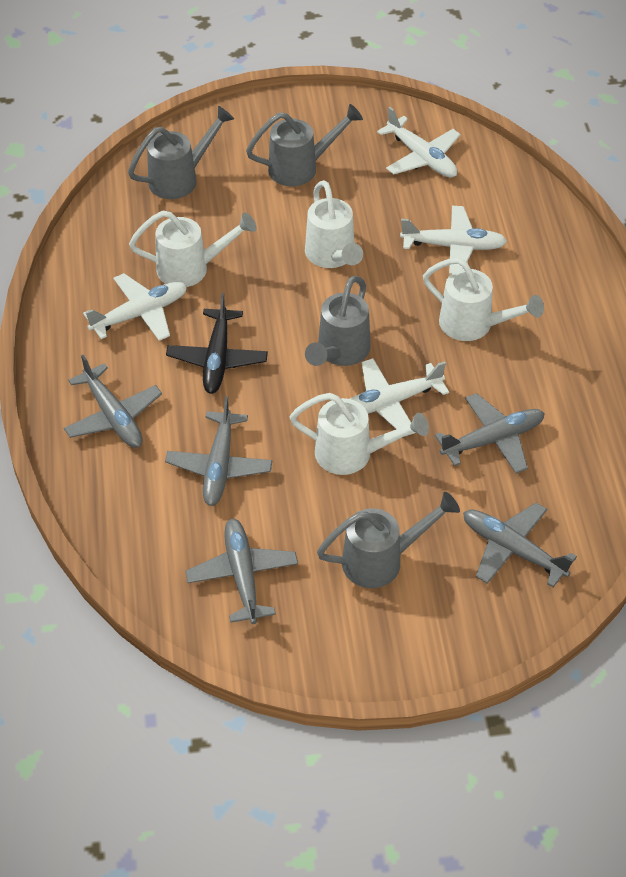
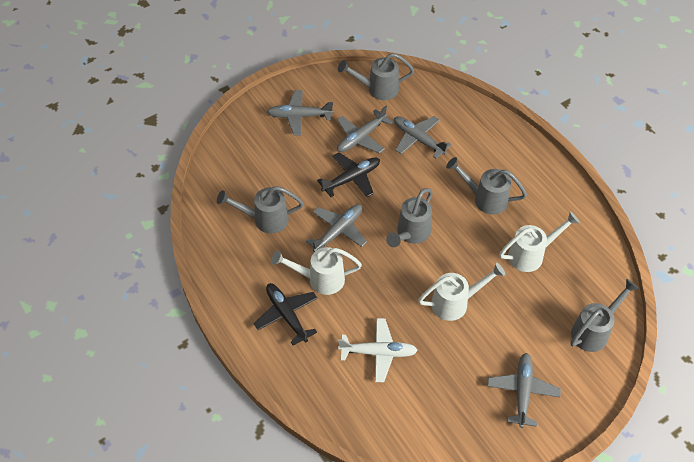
black plane: 1 -> 2
grey watering can: 4 -> 5
white plane: 4 -> 1
white watering can: 4 -> 3

